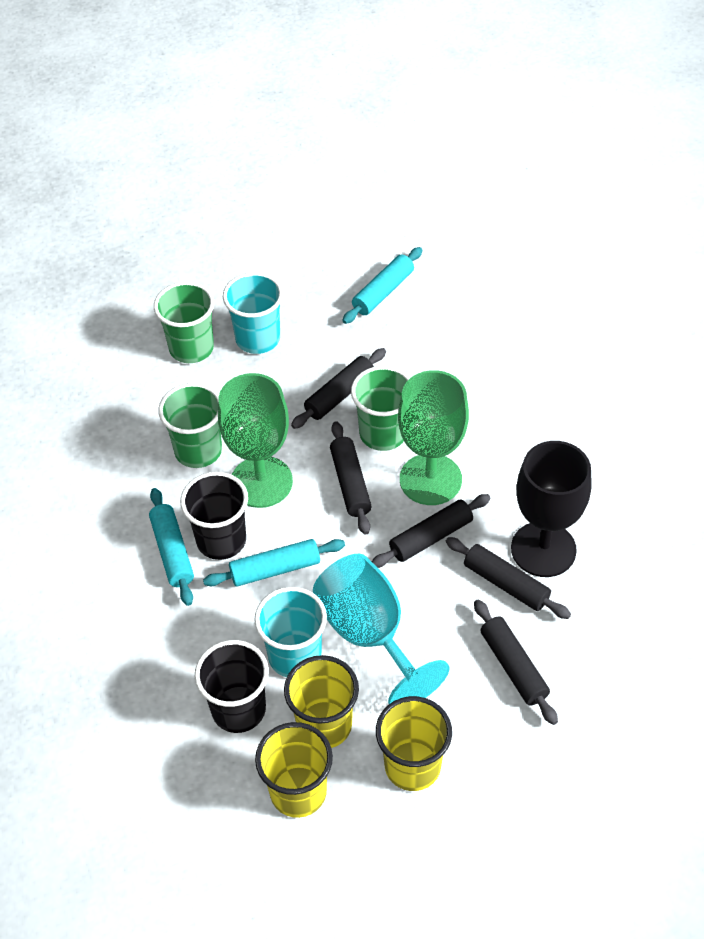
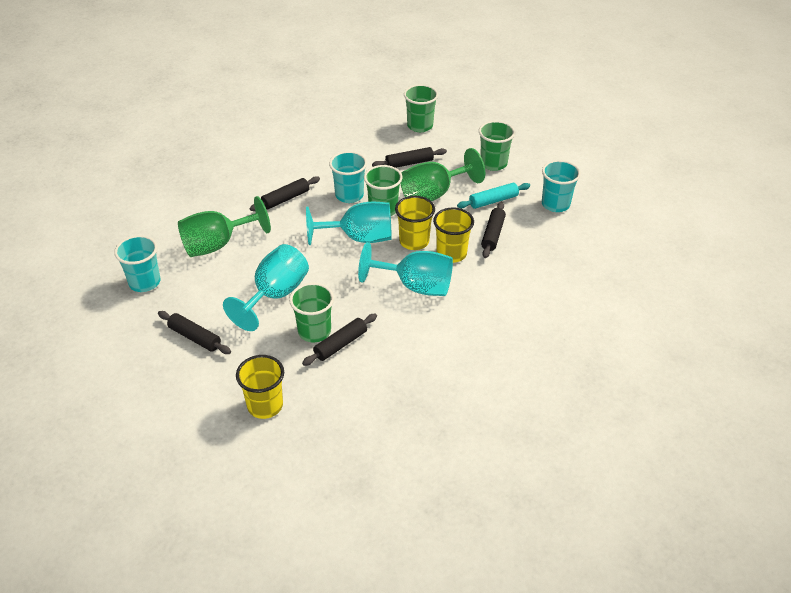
black cup: 2 -> 0
black goblet: 1 -> 0
green cup: 3 -> 4
turquoise cup: 2 -> 3
turquoise goblet: 1 -> 3
turquoise rolling pin: 3 -> 1

